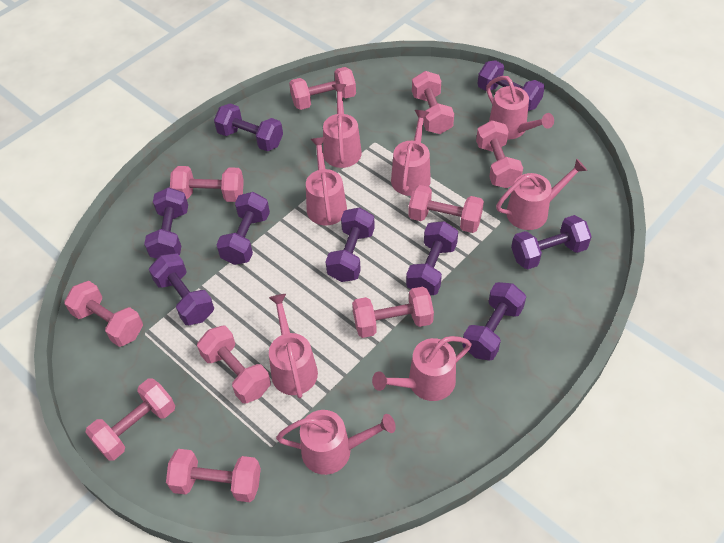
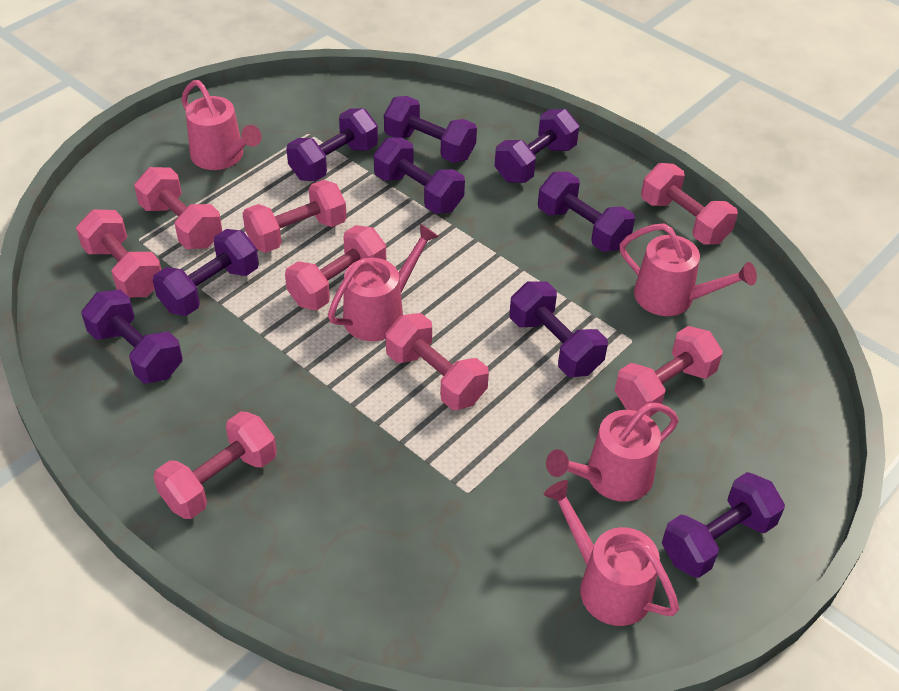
pink dumbbell: 10 -> 8
pink watering can: 8 -> 5

